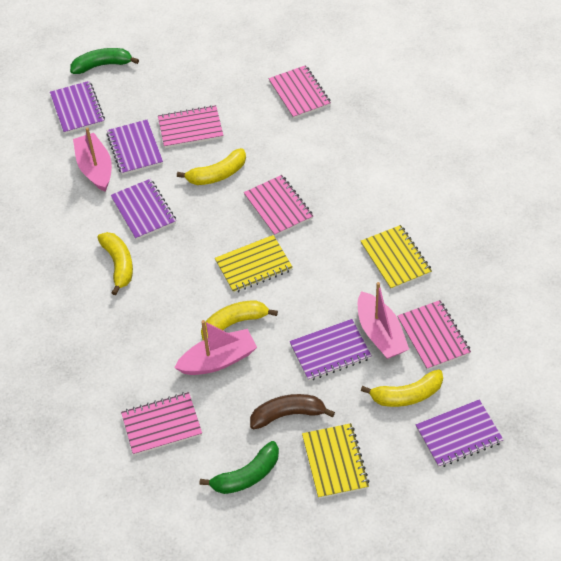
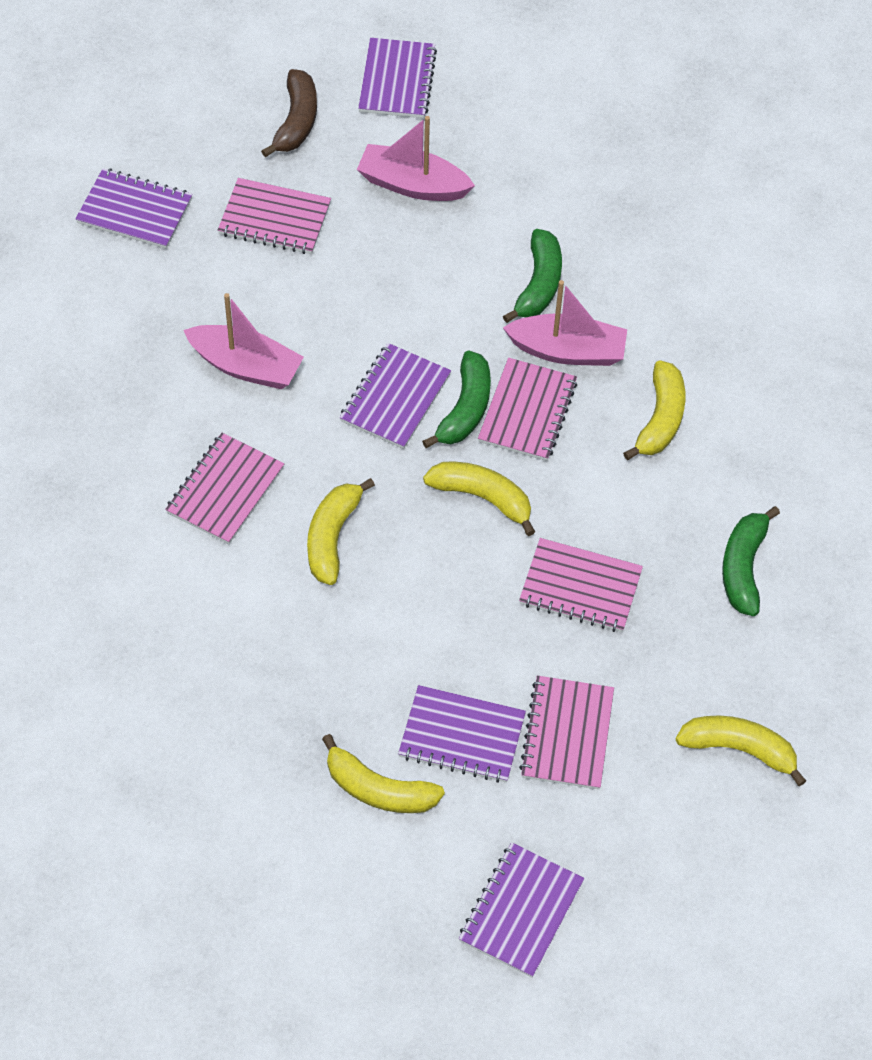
green banana: 2 -> 3
yellow banana: 4 -> 5
yellow notebook: 3 -> 0

